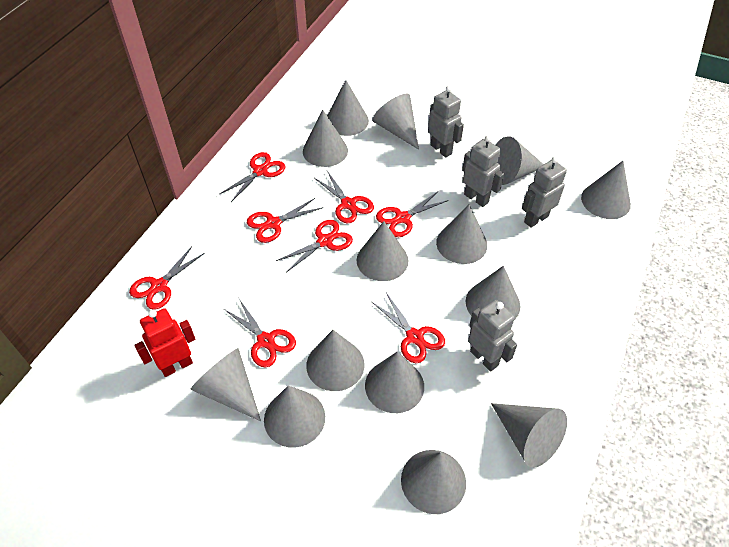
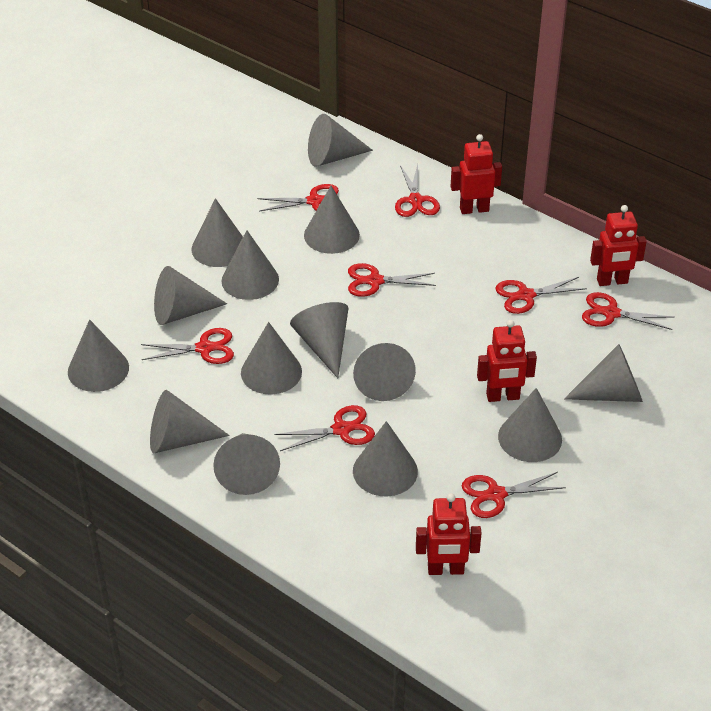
grey robot: 4 -> 0
red robot: 1 -> 4

